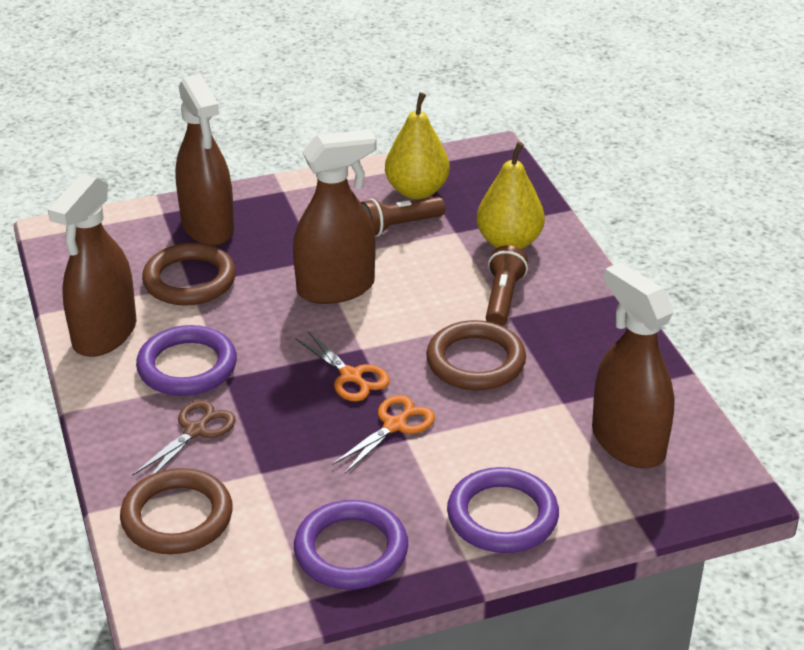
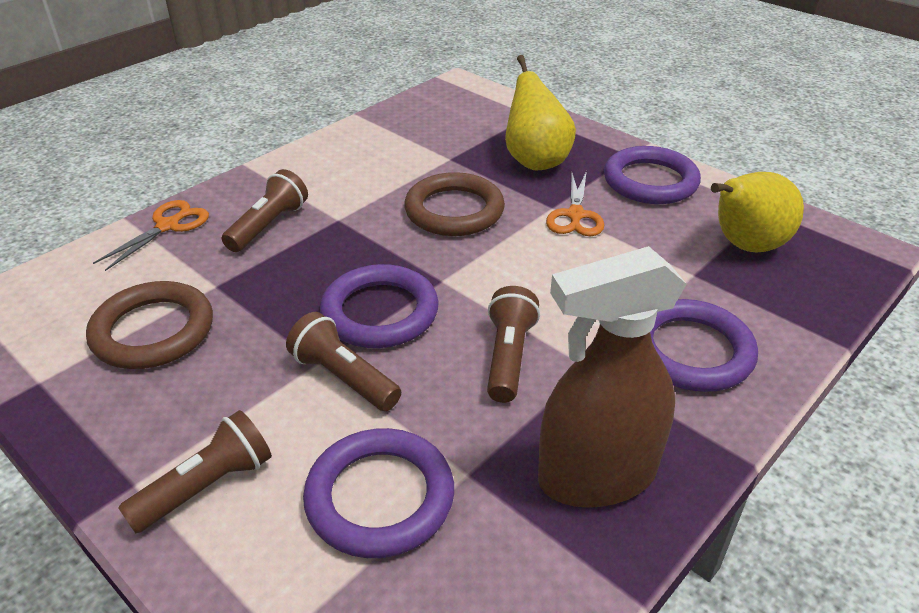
brown flashlight: 2 -> 4
brown ring: 3 -> 2
brown scissors: 1 -> 0
brown spray bottle: 4 -> 1
purple ring: 3 -> 4

